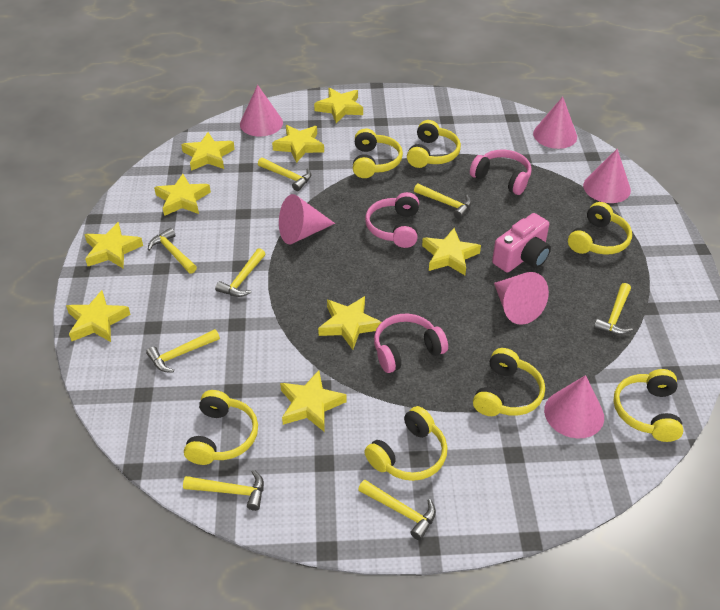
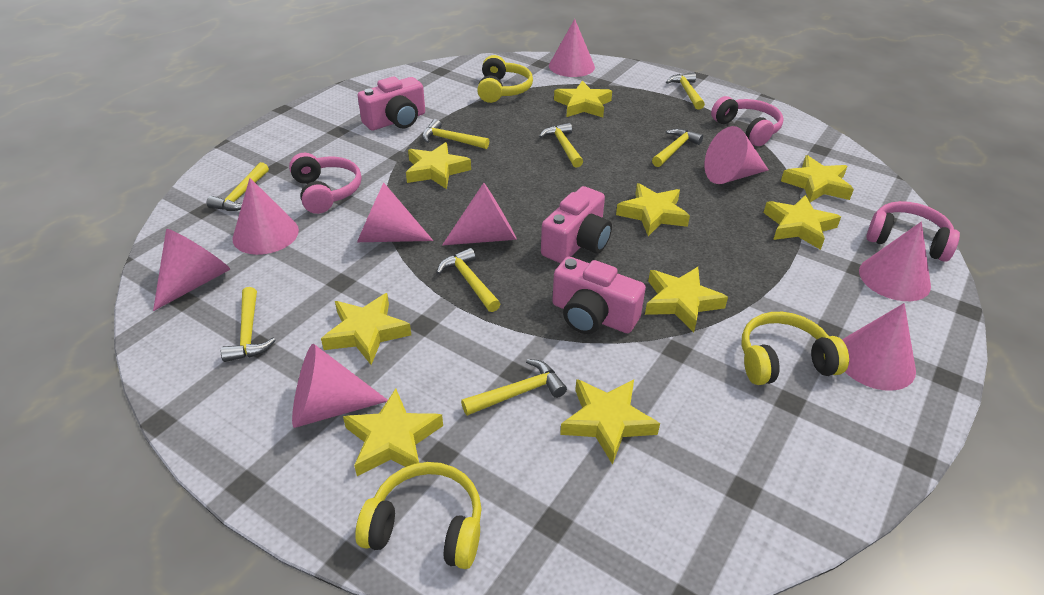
pink camera: 1 -> 3
pink cone: 6 -> 9
yellow headphones: 7 -> 3

